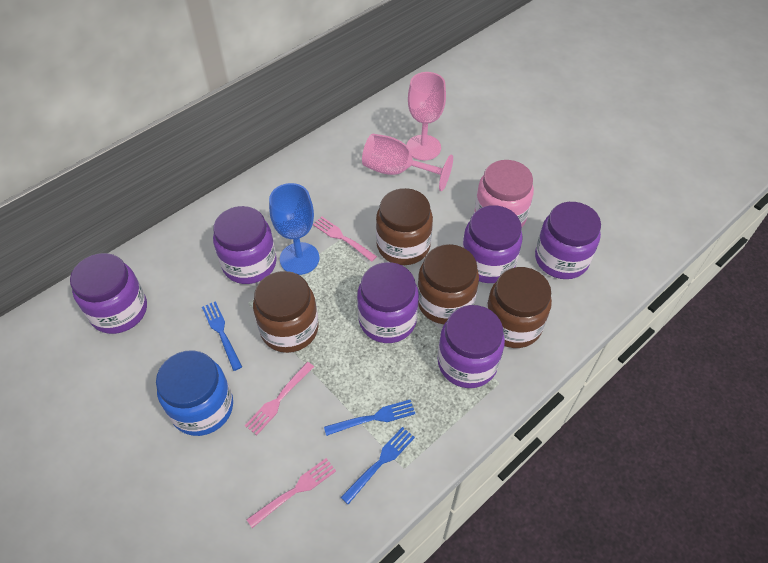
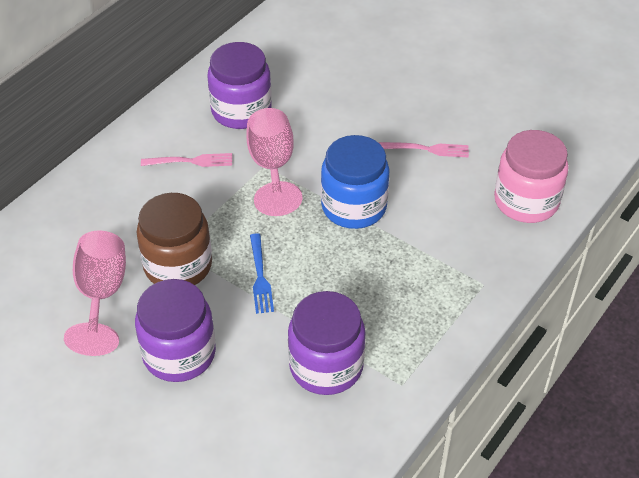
blue fork: 3 -> 1
blue goblet: 1 -> 0
brown jar: 4 -> 1
pink fork: 3 -> 2
purple jar: 6 -> 3

